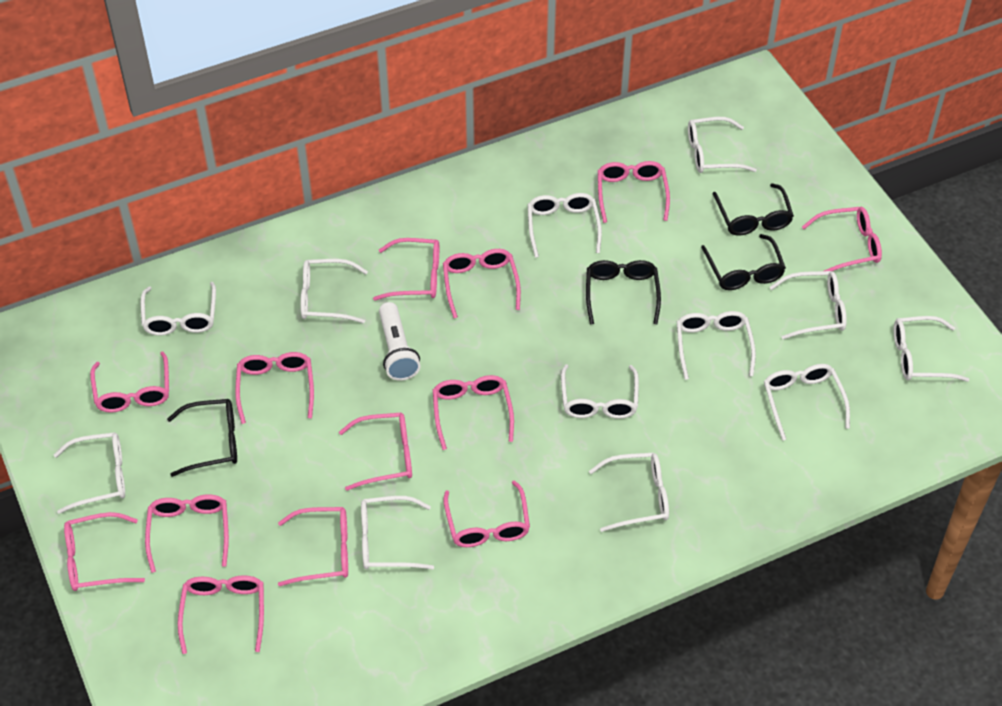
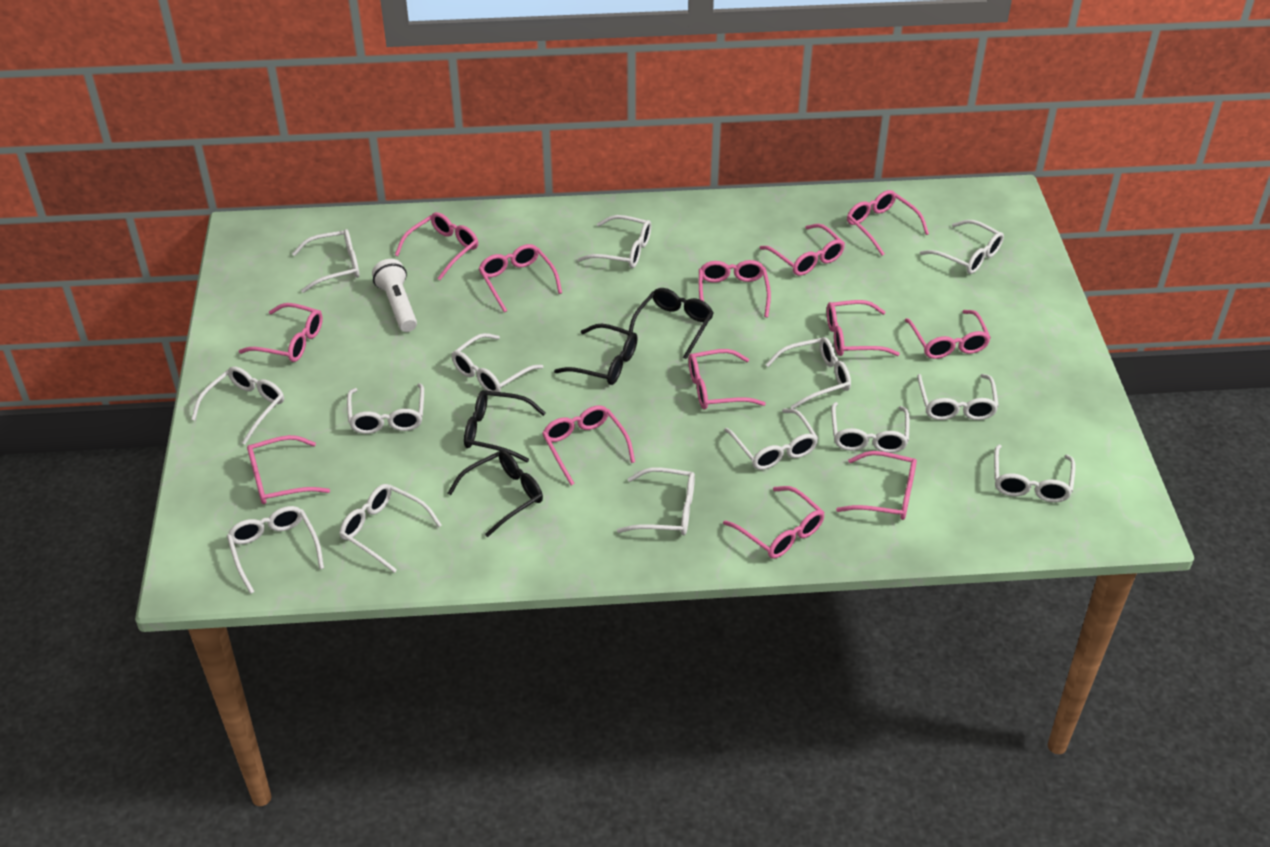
white glasses: 12 -> 14

